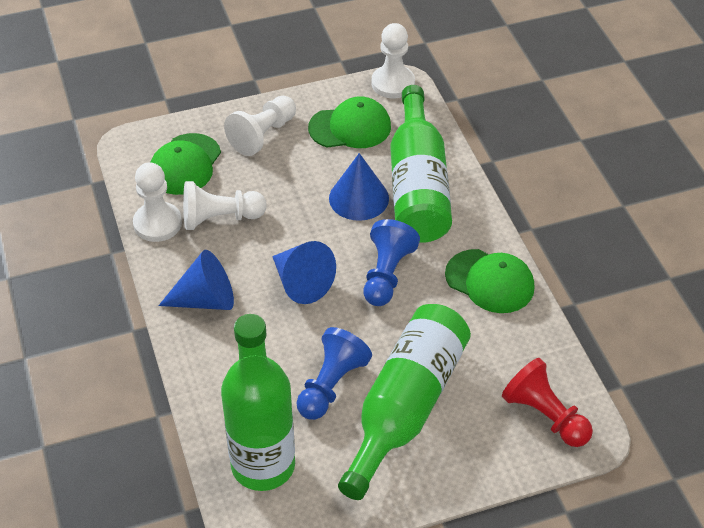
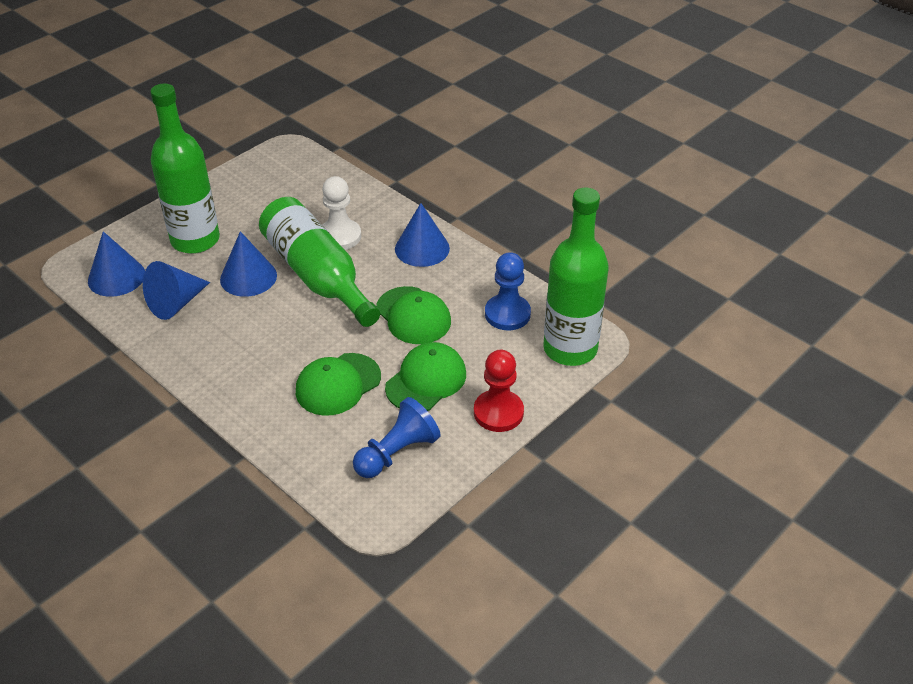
blue cone: 3 -> 4
white pawn: 4 -> 1

